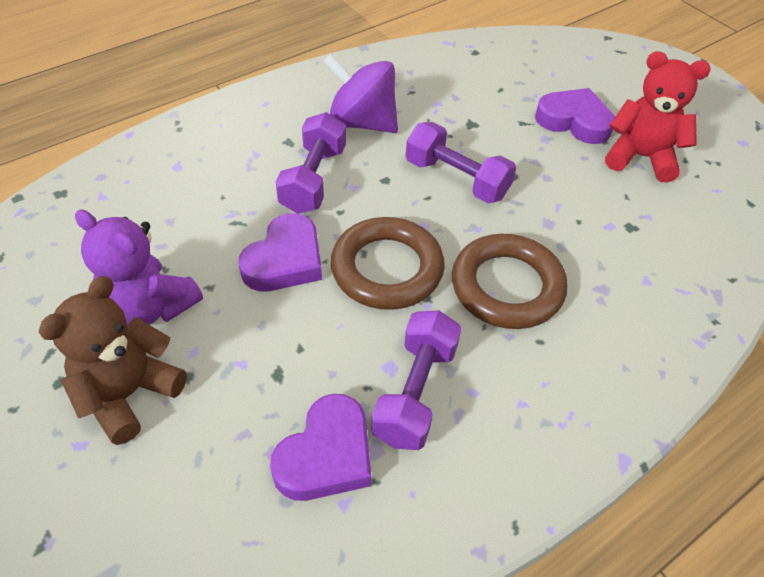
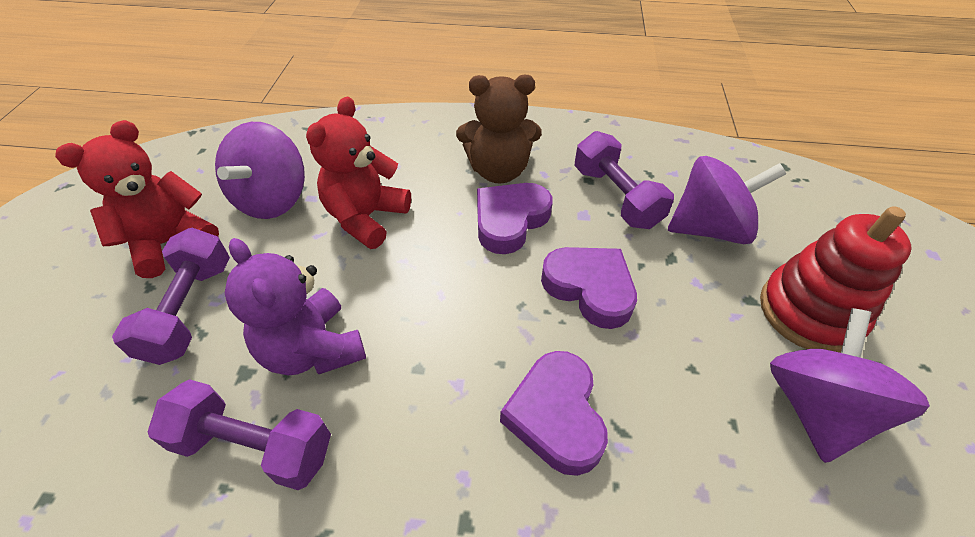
brown ring: 2 -> 0
purple spinning top: 1 -> 3
red stacking toy: 0 -> 1
red teddy bear: 1 -> 2

